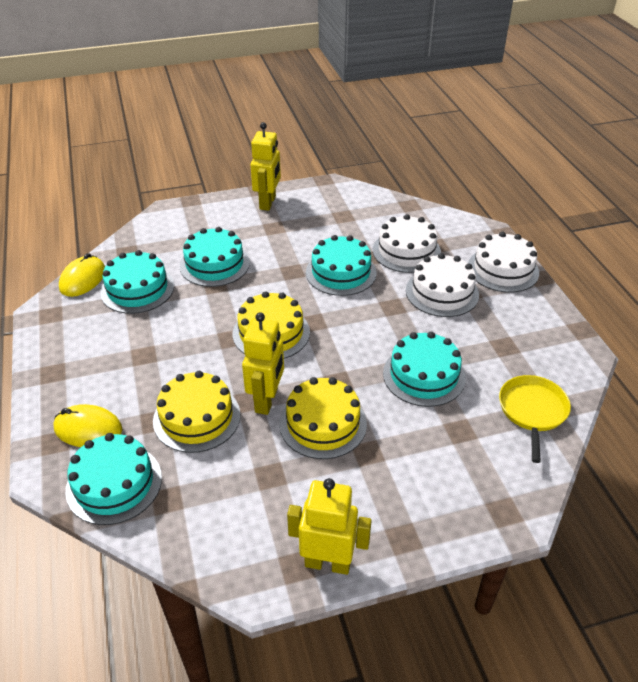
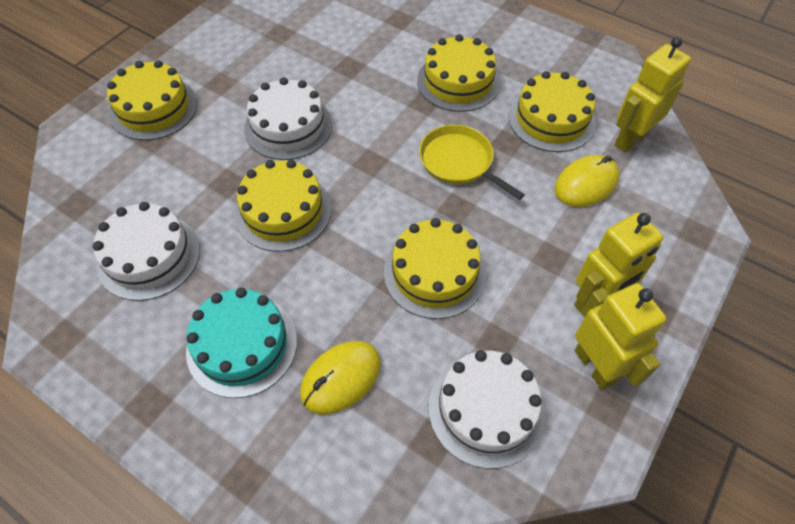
turquoise cake: 5 -> 1
yellow cake: 3 -> 5

